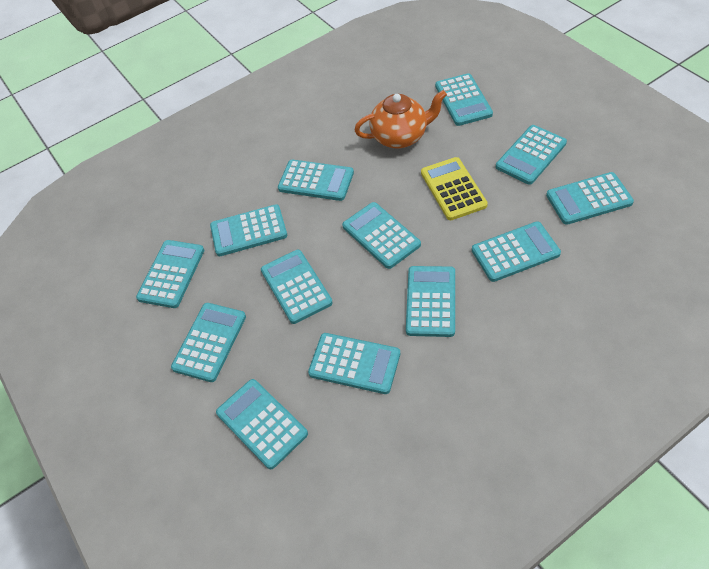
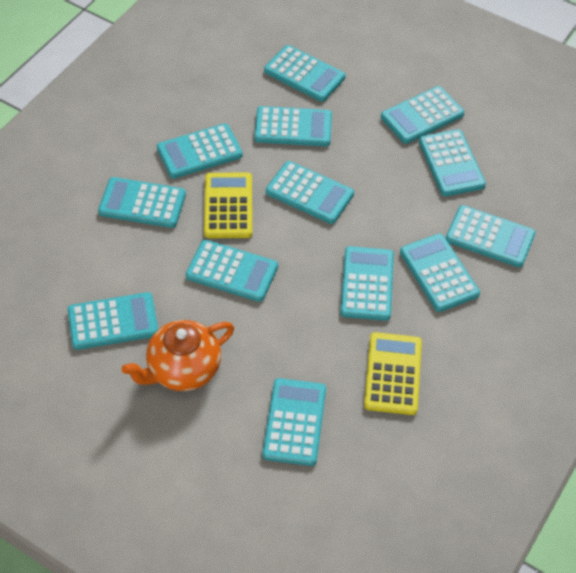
yellow calculator: 1 -> 2

